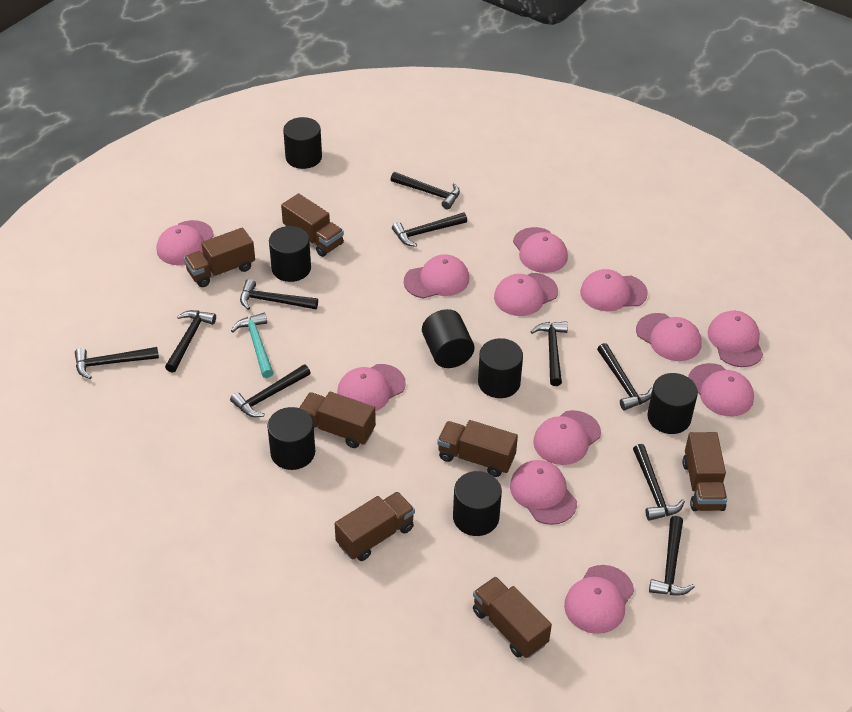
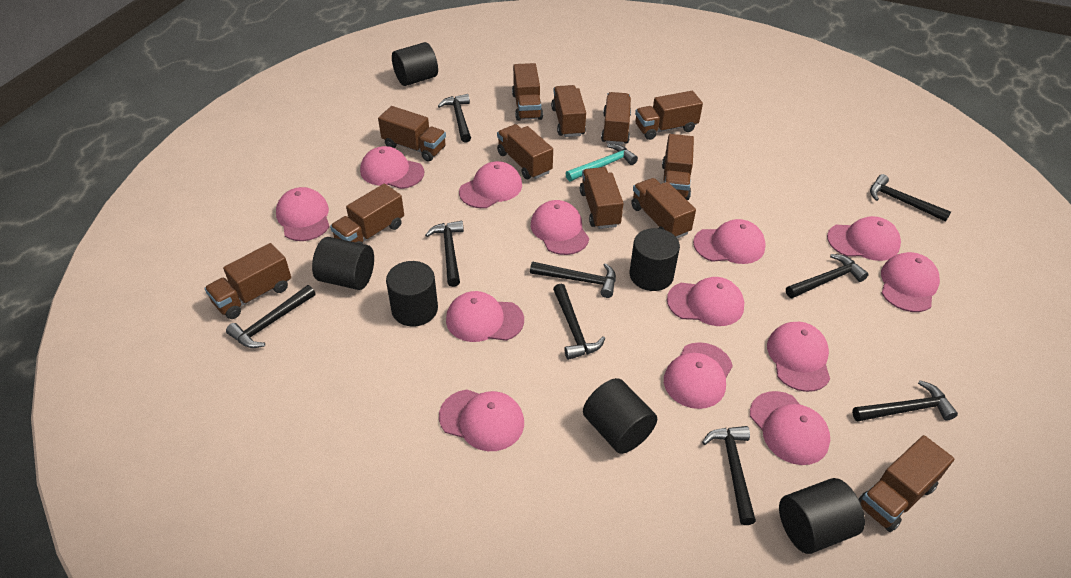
black cylinder: 7 -> 6
black hammer: 10 -> 9
brown truck: 7 -> 12
pink cap: 12 -> 13

